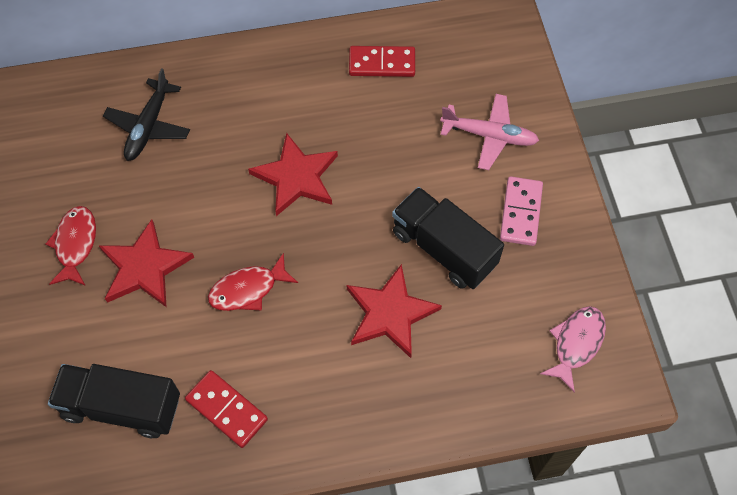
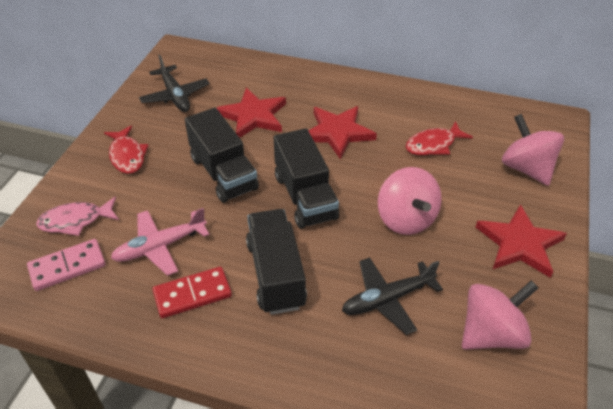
black plane: 1 -> 2
black truck: 2 -> 3
pink spinning top: 0 -> 3
red domino: 2 -> 1

